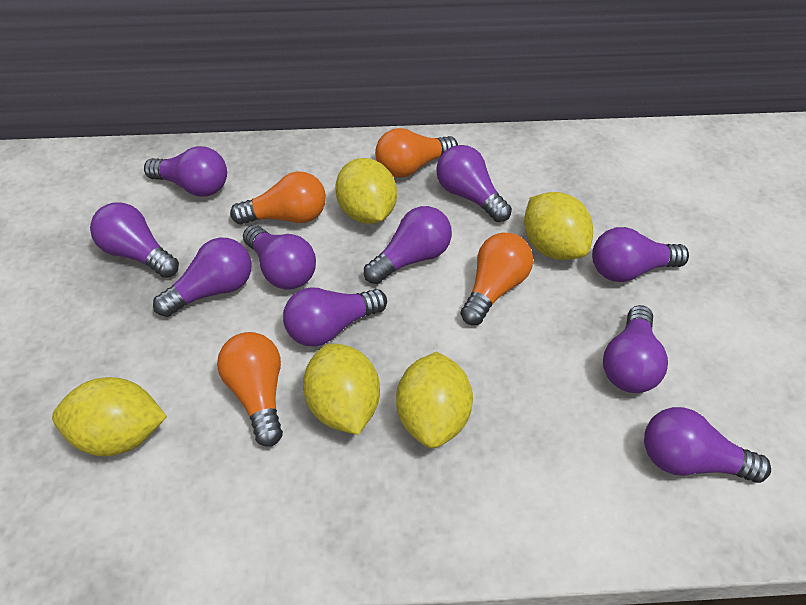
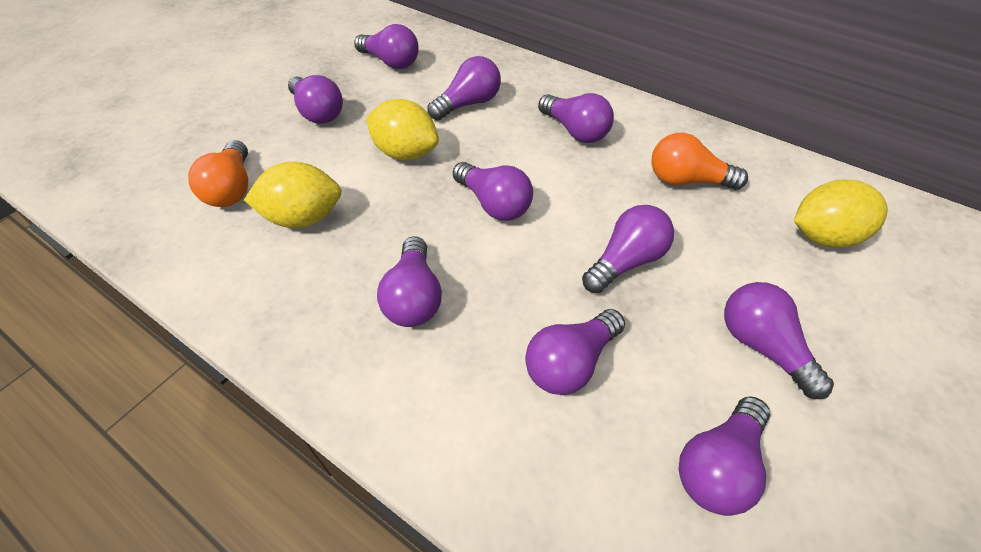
orange light bulb: 4 -> 2
yellow lemon: 5 -> 3

